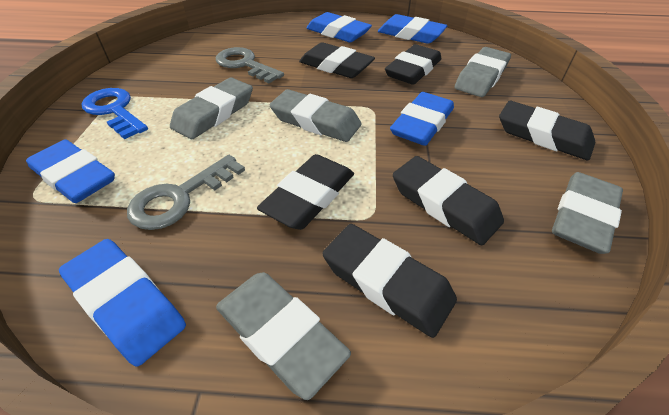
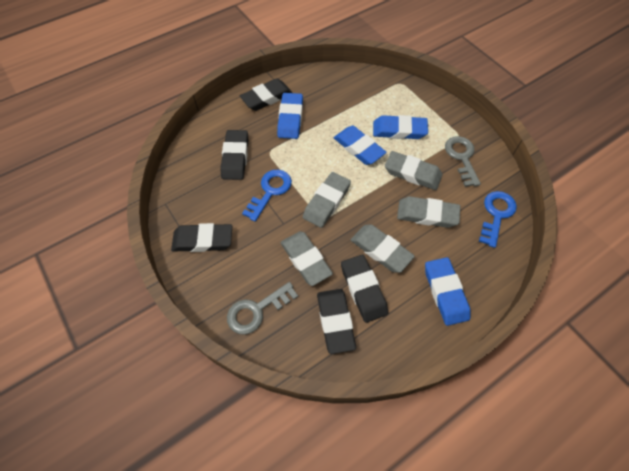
black eraser: 6 -> 5
blue eraser: 5 -> 4
blue key: 1 -> 2

